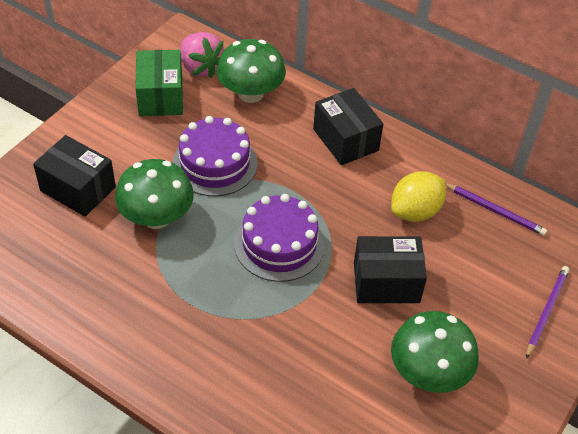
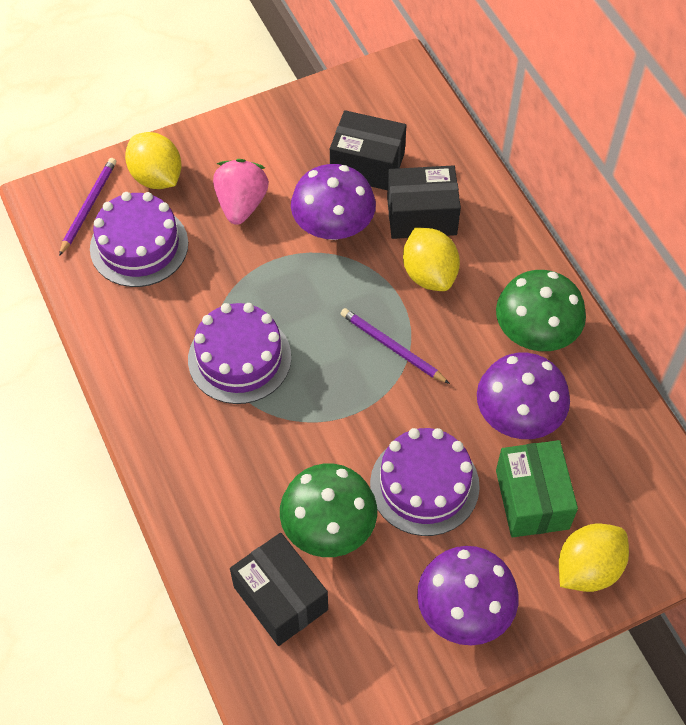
green mushroom: 3 -> 2
purple cake: 2 -> 3
purple mushroom: 0 -> 3
yellow lemon: 1 -> 3

